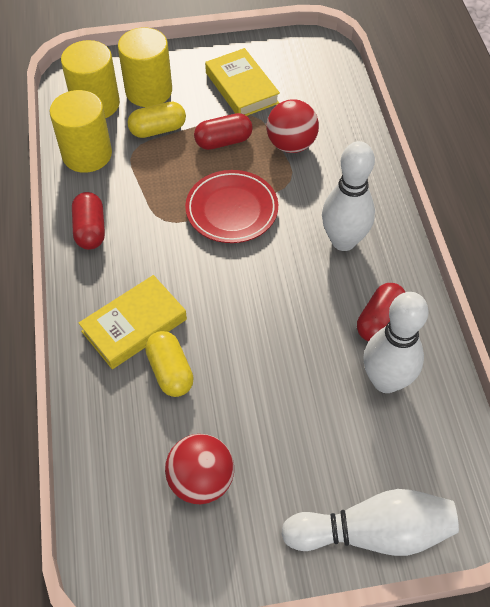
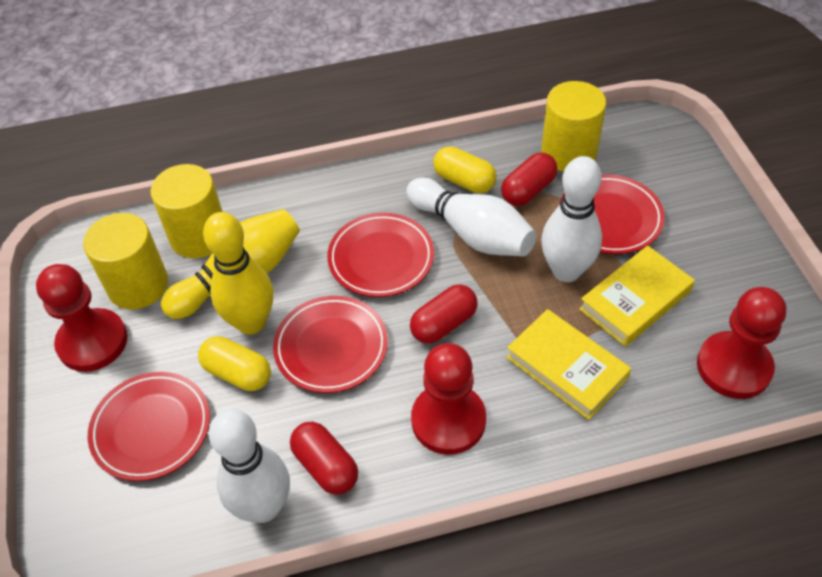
red ball: 2 -> 0
red pawn: 0 -> 3
red plate: 1 -> 4
yellow bowling pin: 0 -> 2

